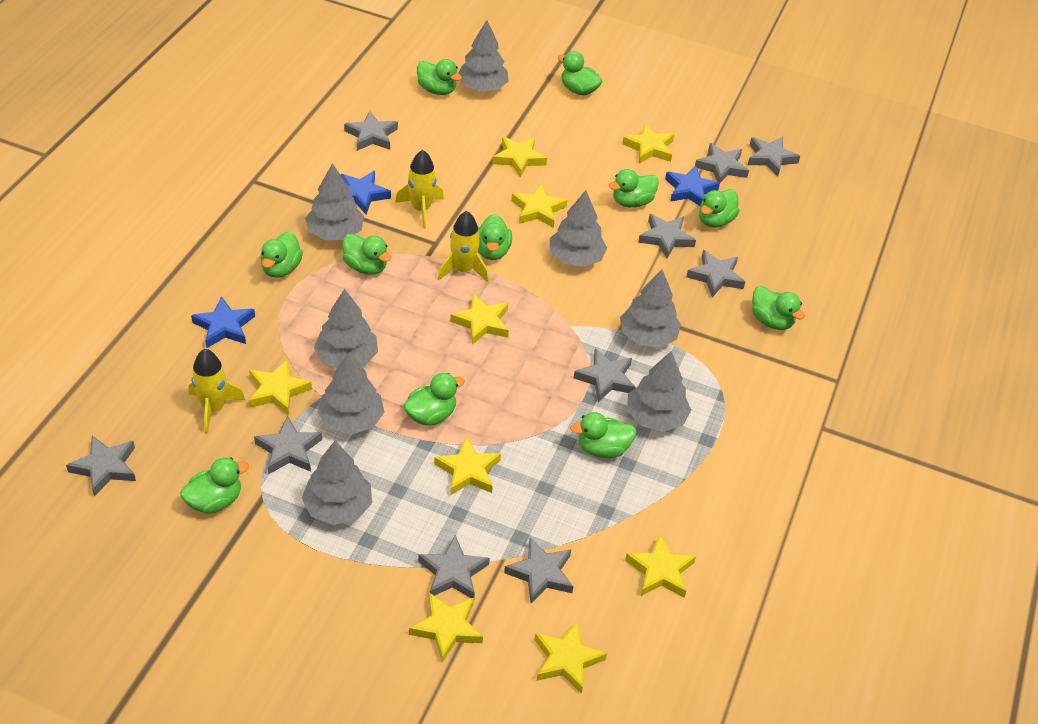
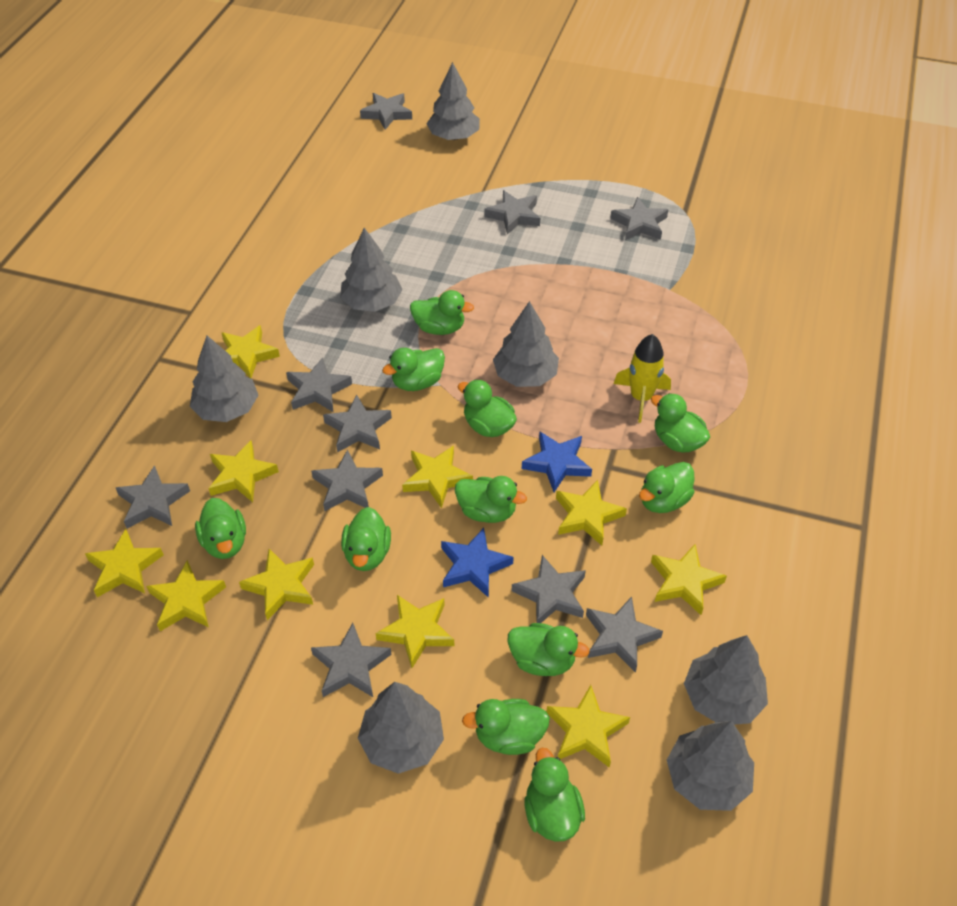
blue star: 3 -> 2
grey tree: 8 -> 7
yellow rocket: 3 -> 1
yellow star: 9 -> 10

